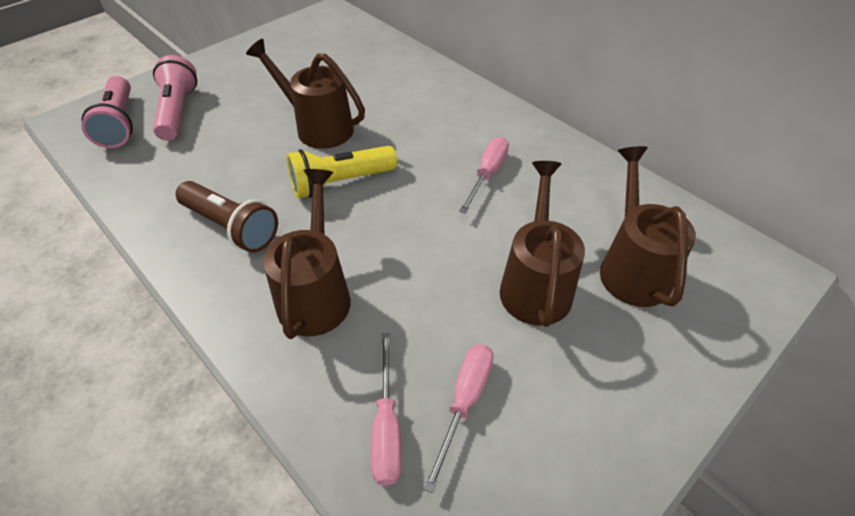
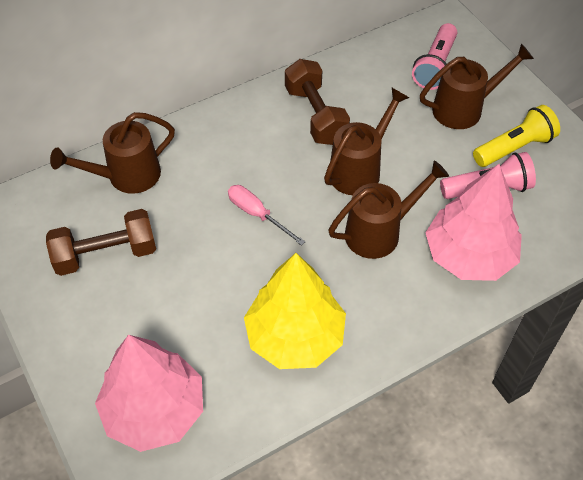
brown dumbbell: 0 -> 2
brown flashlight: 1 -> 0
pink screwdriver: 3 -> 1
pink tree: 0 -> 2
yellow tree: 0 -> 1

